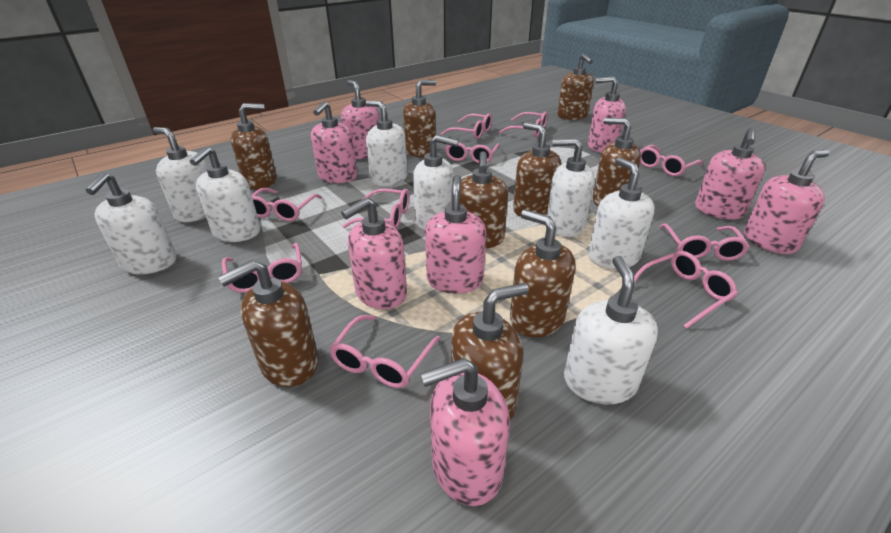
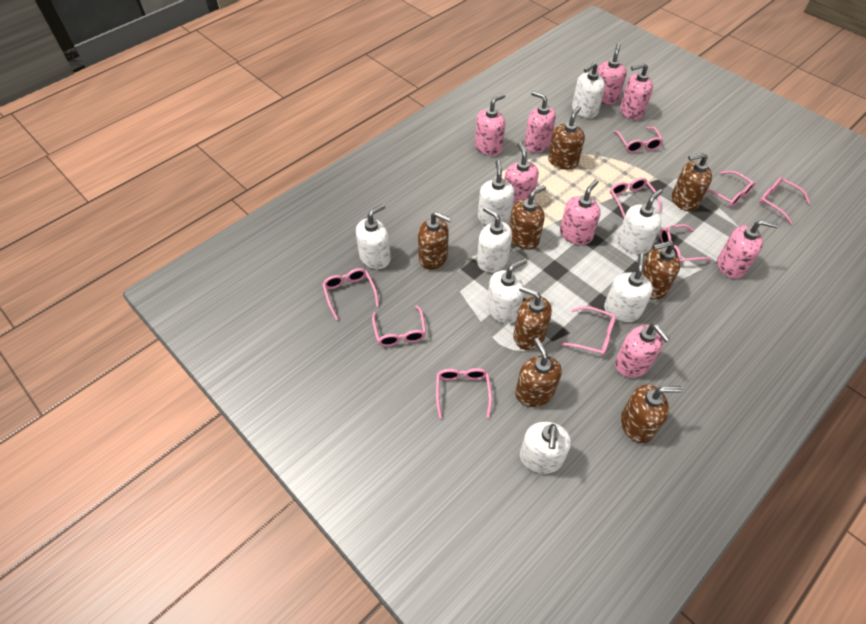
brown soap dispenser: 9 -> 8
pink glasses: 10 -> 9

